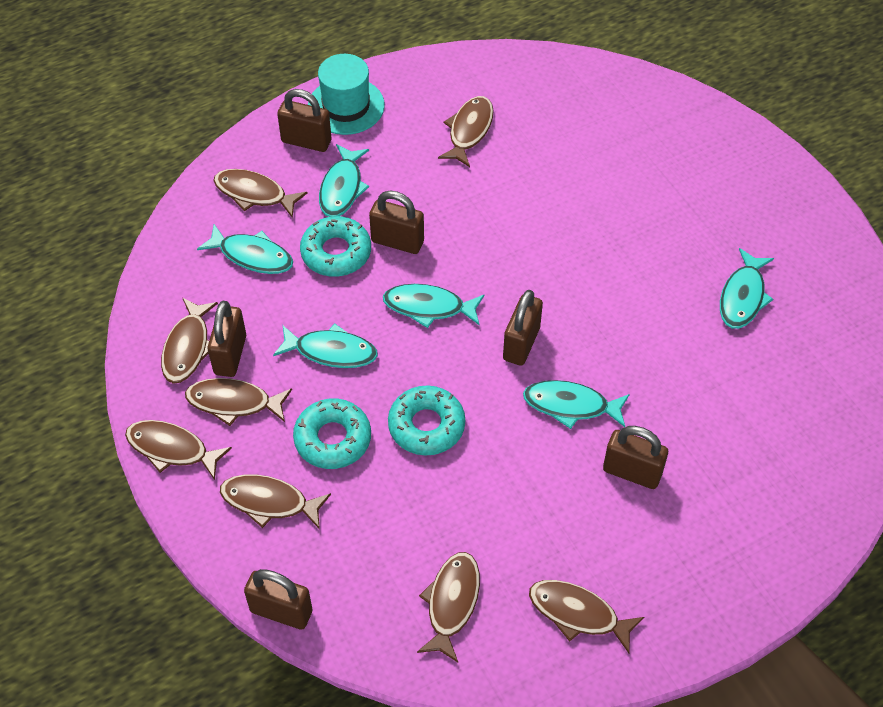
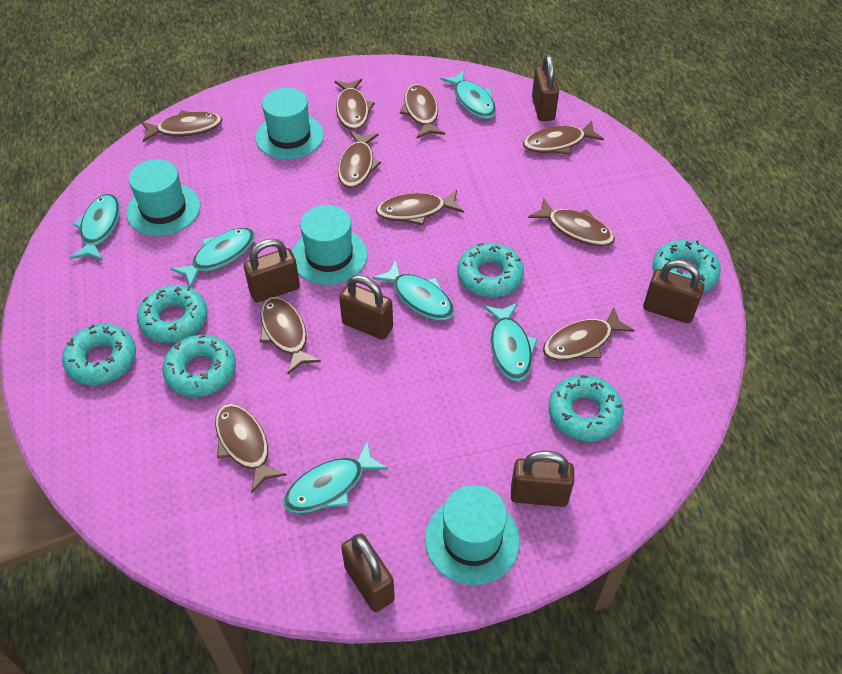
brown fish: 8 -> 10
turquoise donut: 3 -> 6
turquoise hat: 1 -> 4

